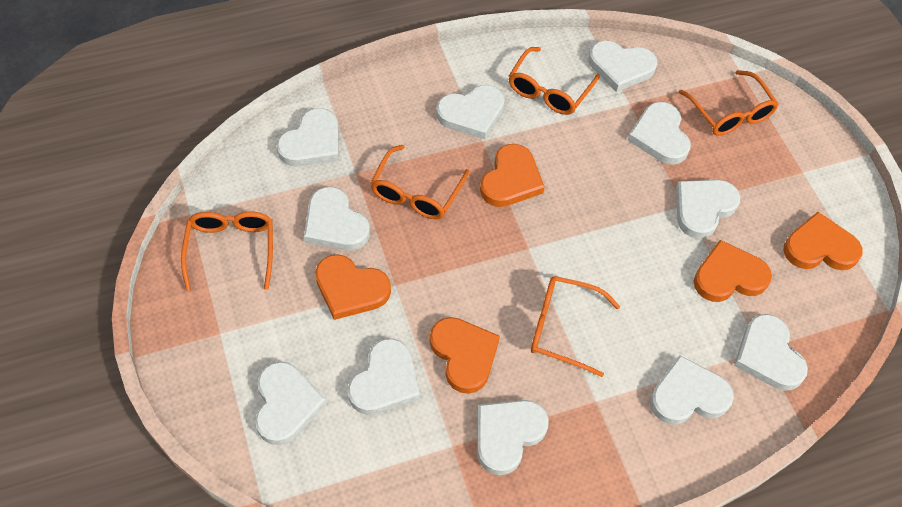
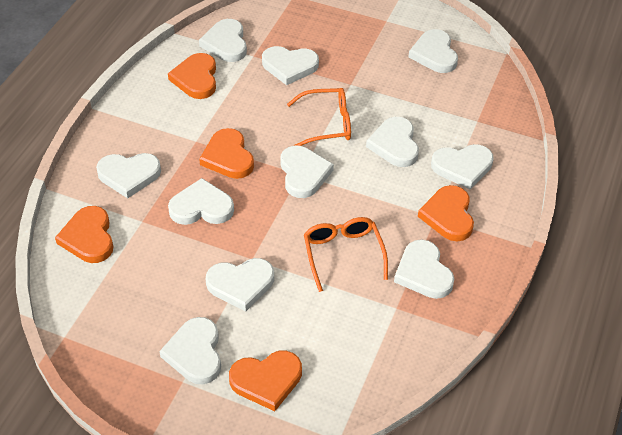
orange glasses: 5 -> 2

